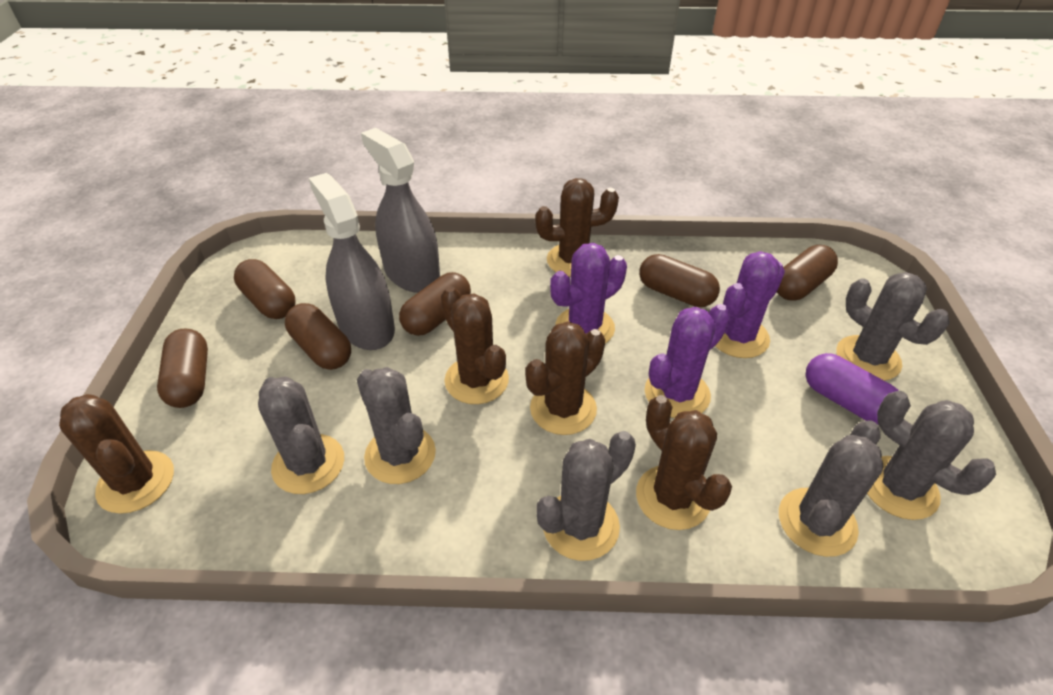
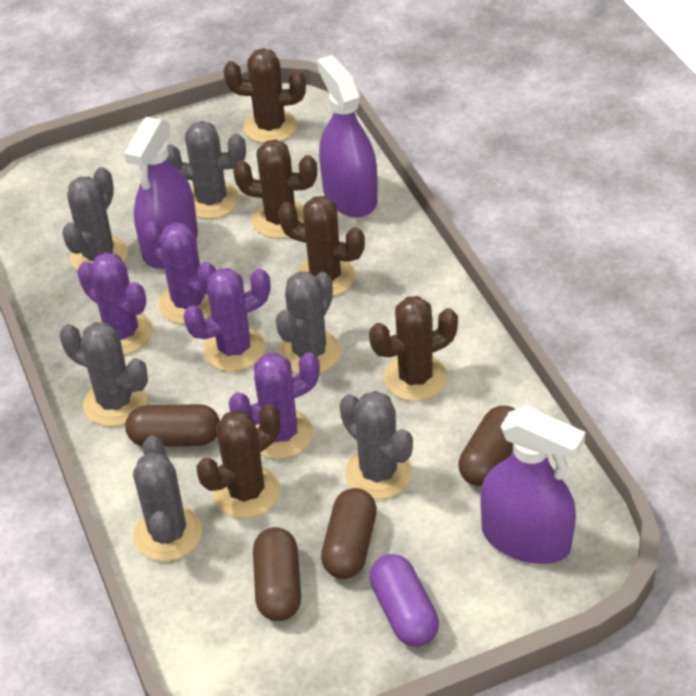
brown capsule: 6 -> 4
grey spray bottle: 2 -> 0
purple cactus: 3 -> 4
purple spray bottle: 0 -> 3

